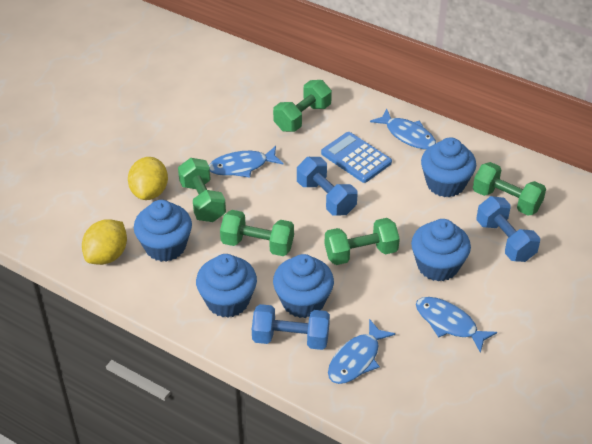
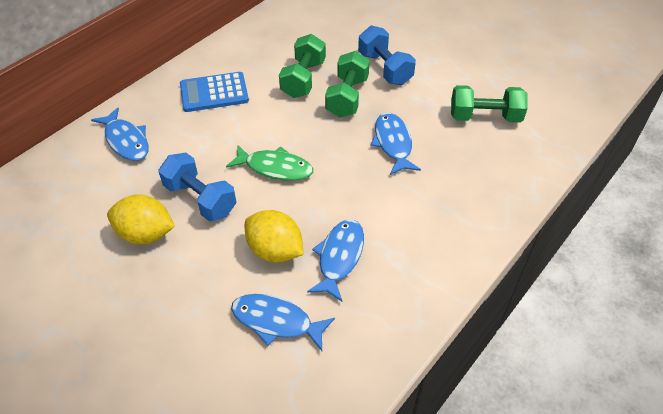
blue cupcake: 5 -> 0
blue dumbbell: 3 -> 2
green dumbbell: 5 -> 3
green fish: 0 -> 1

